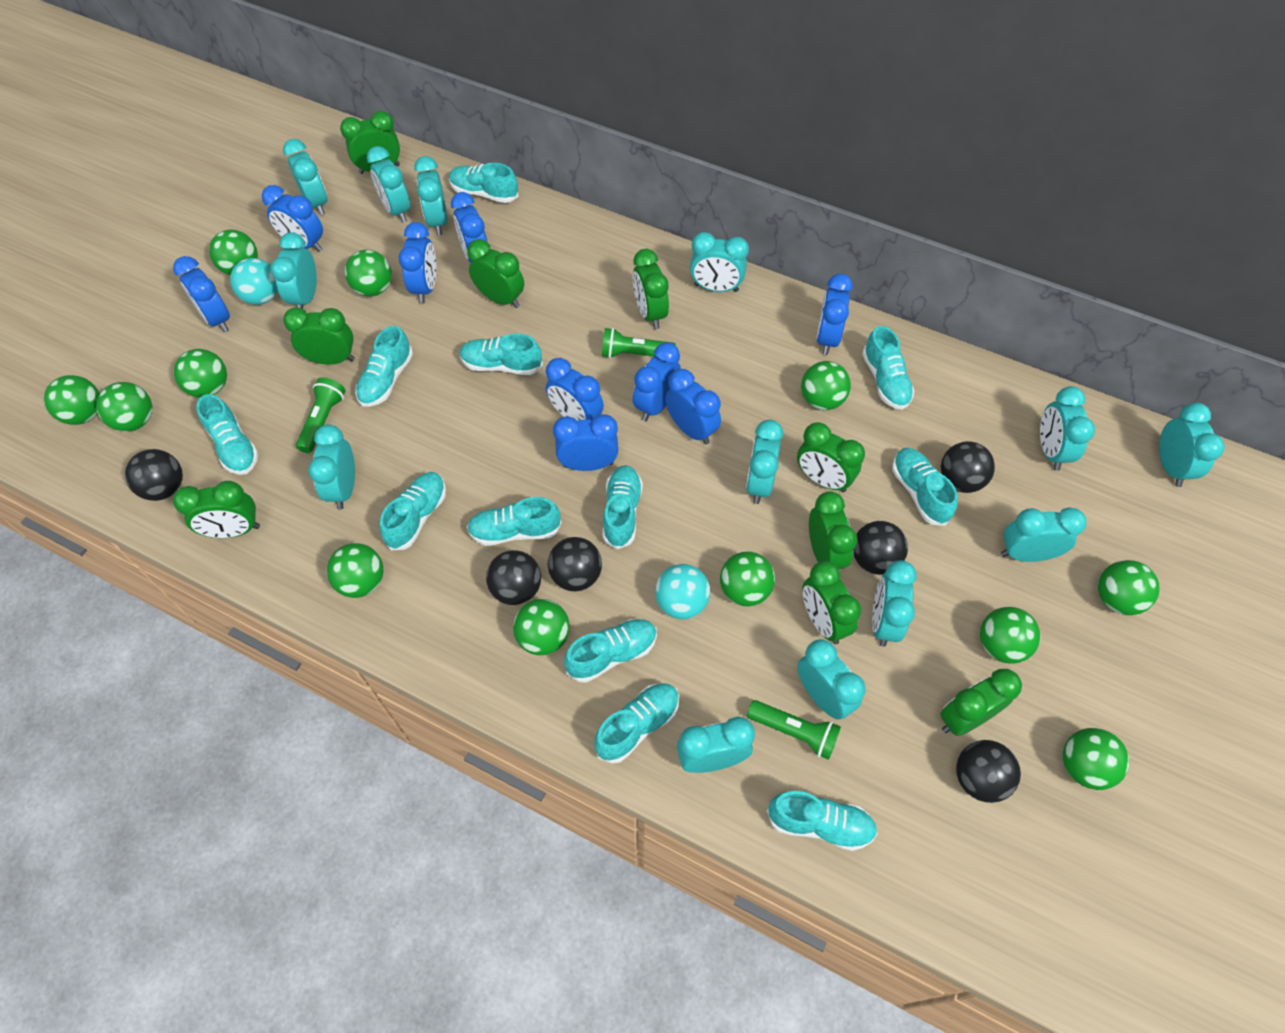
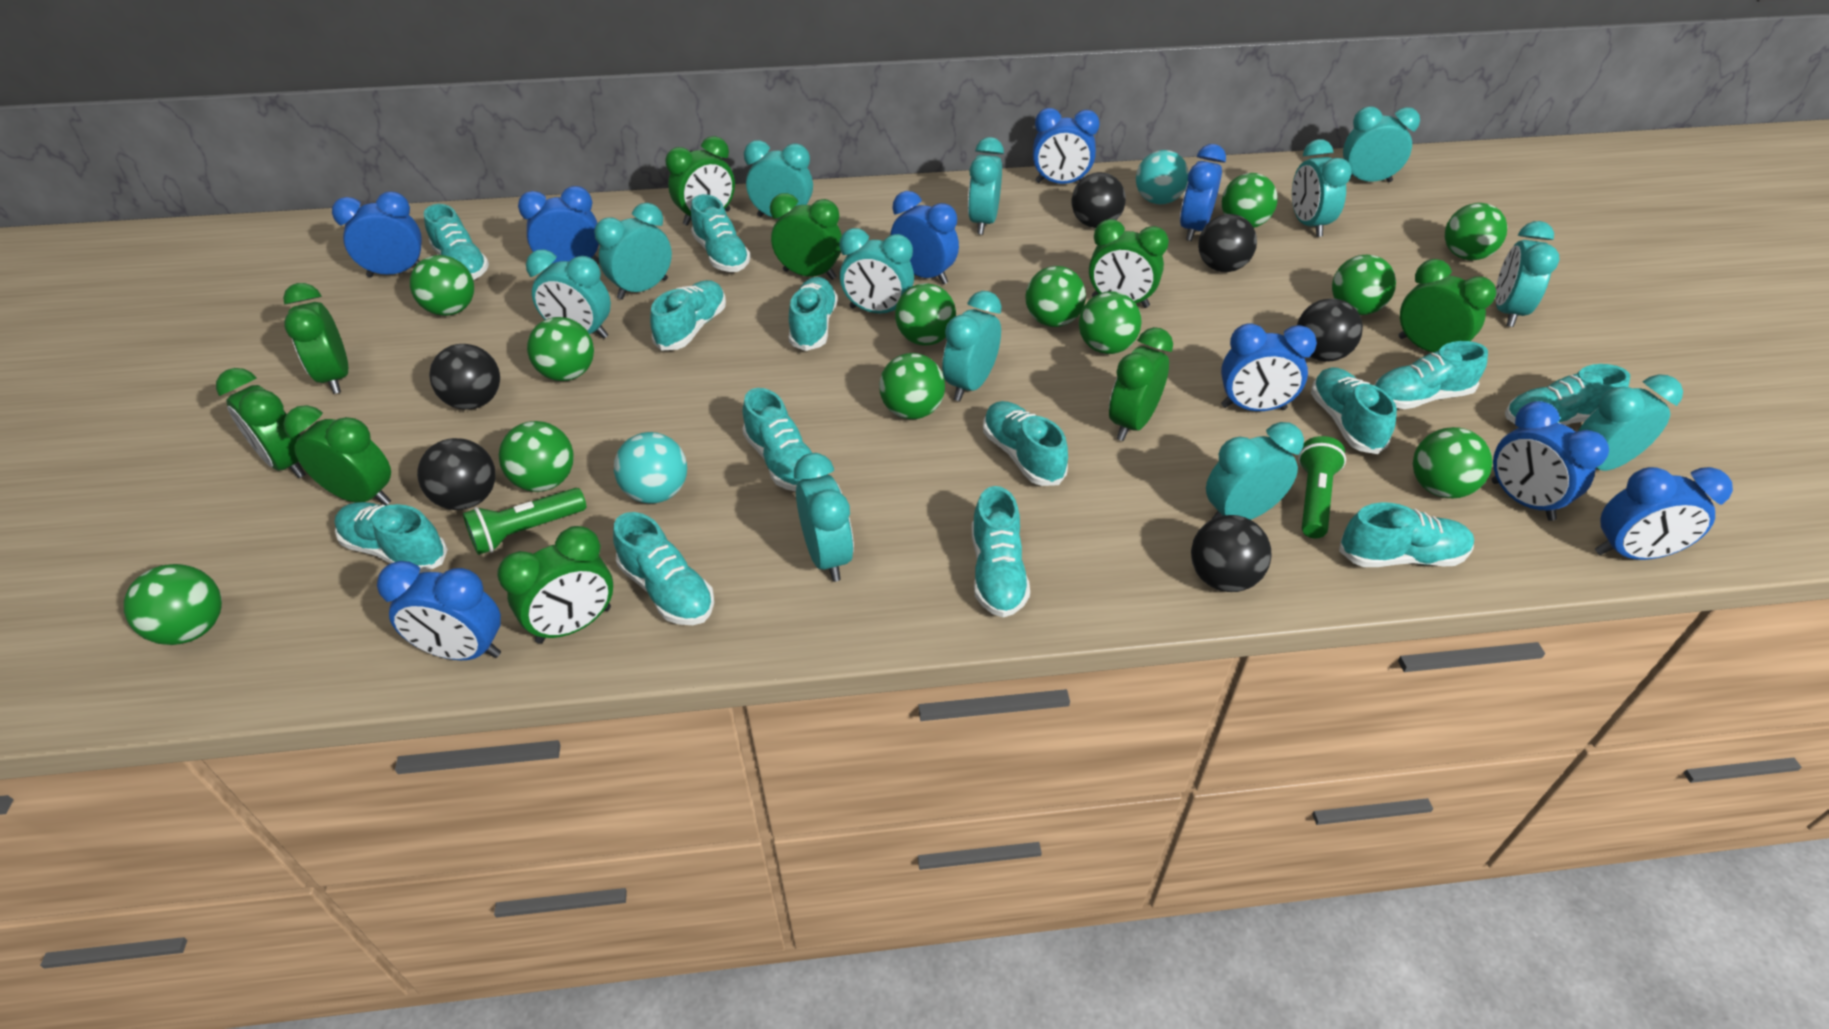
green flashlight: 3 -> 2
turquoise clock: 13 -> 12
turquoise shoe: 12 -> 13

